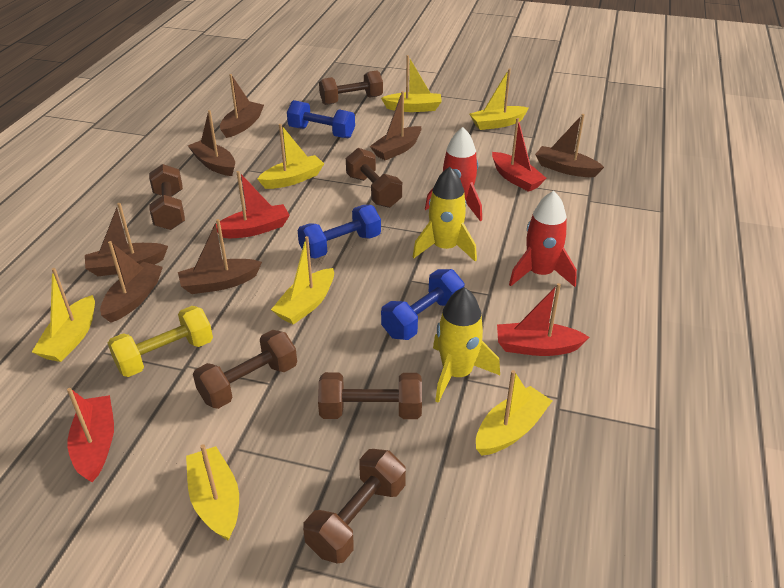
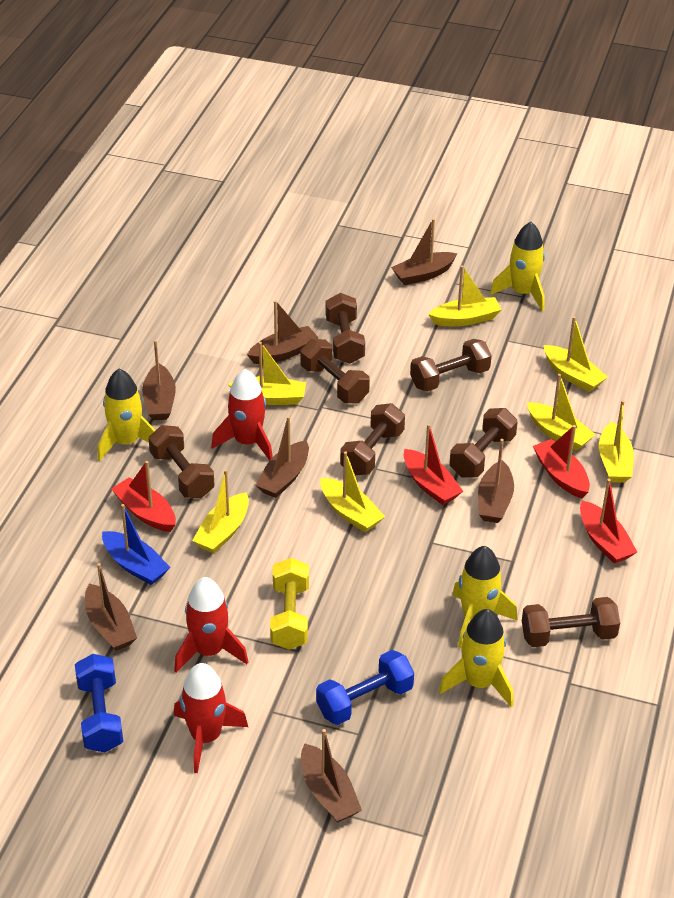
blue boat: 0 -> 1
blue dumbbell: 3 -> 2
brown dumbbell: 6 -> 7
red rocket: 2 -> 3
yellow rocket: 2 -> 4

